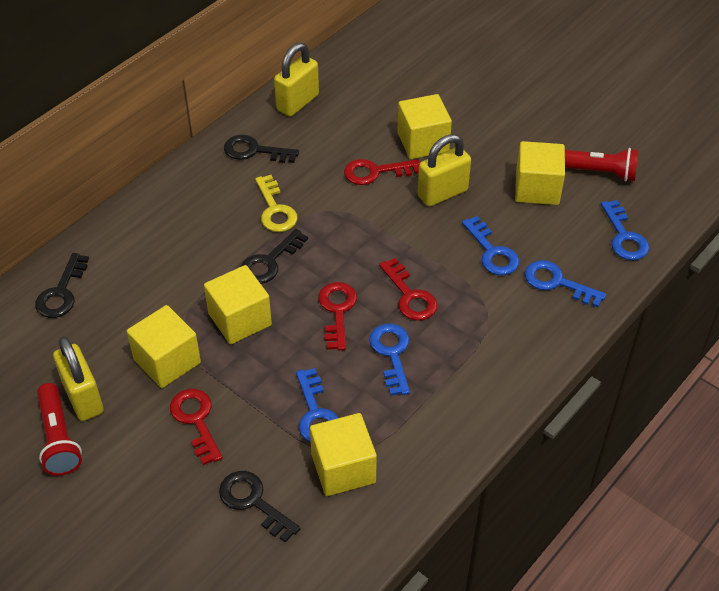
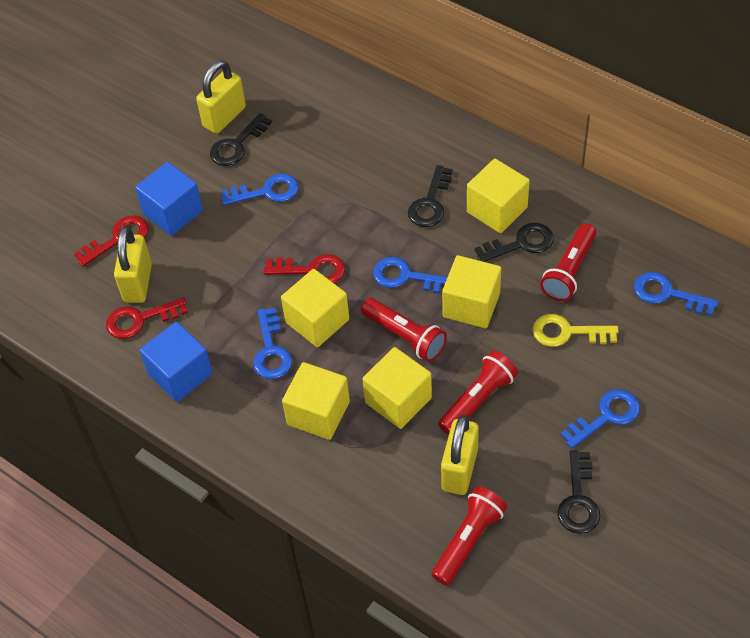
blue cube: 0 -> 2
red flashlight: 2 -> 4
red key: 4 -> 3

